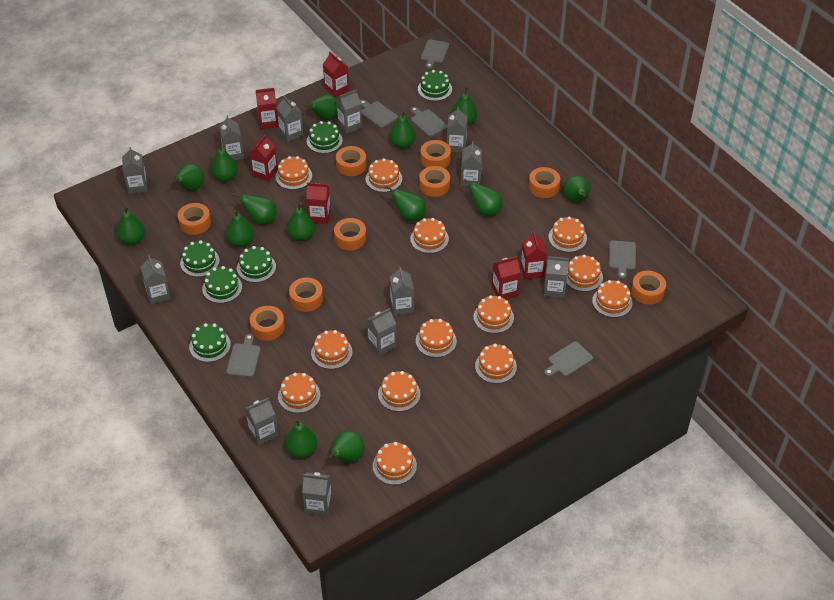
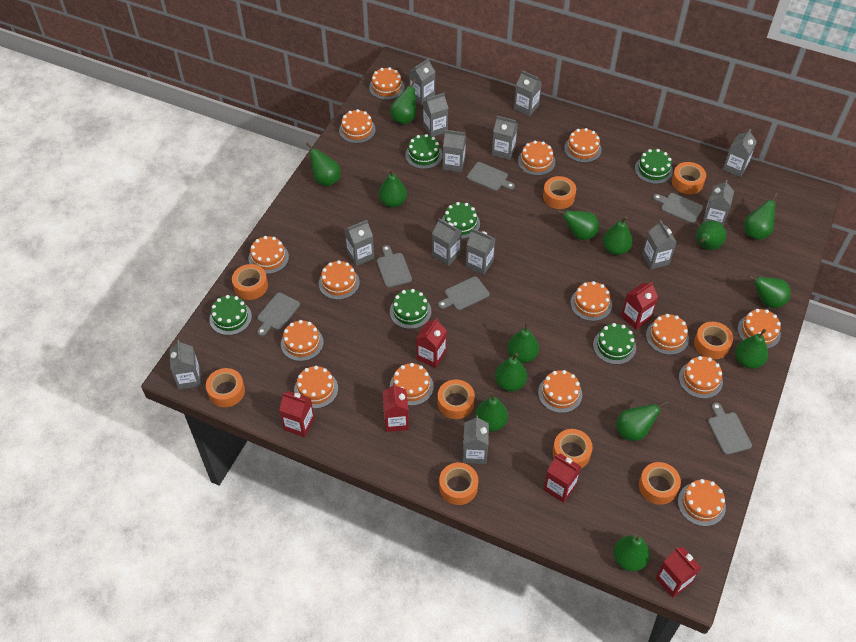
grey carton: 12 -> 13
orange cake: 13 -> 15

